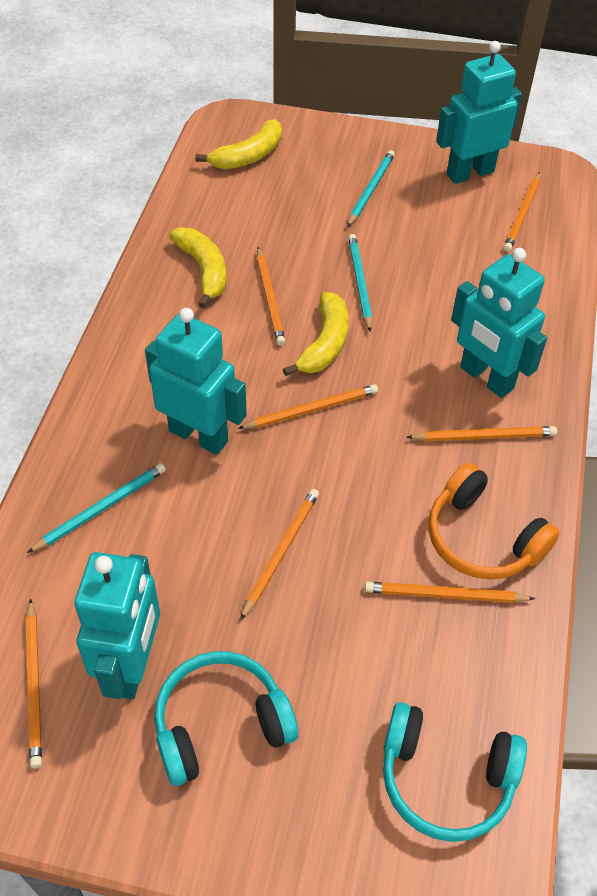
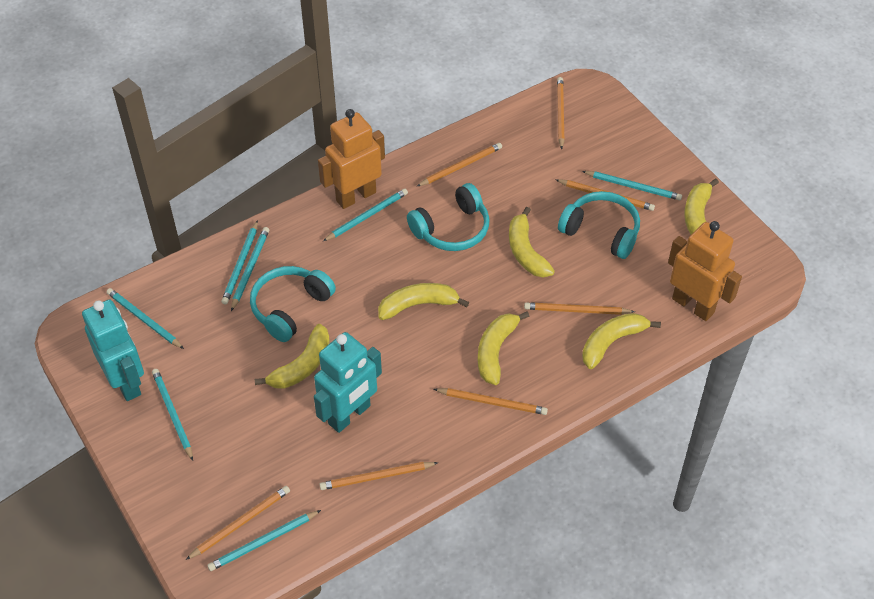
orange headphones: 1 -> 0
orange robot: 0 -> 2
turquoise headphones: 2 -> 3
turquoise pencil: 3 -> 7
turquoise robot: 4 -> 2
yellow banana: 3 -> 6

